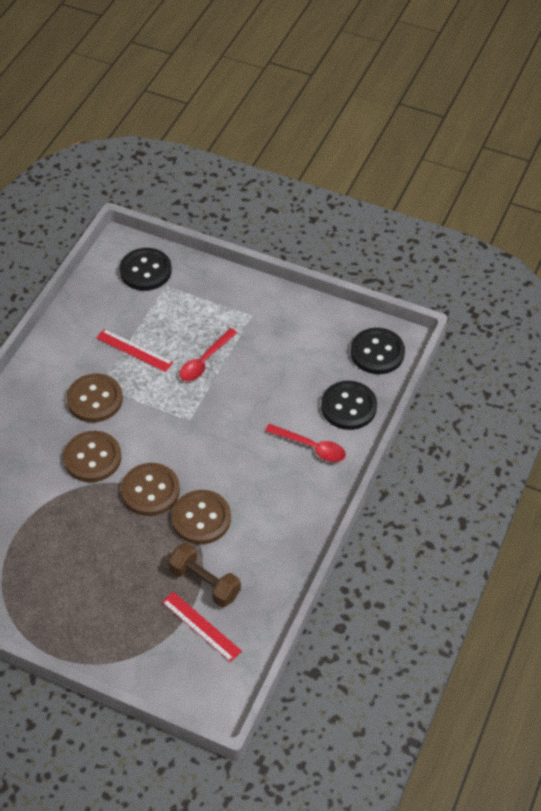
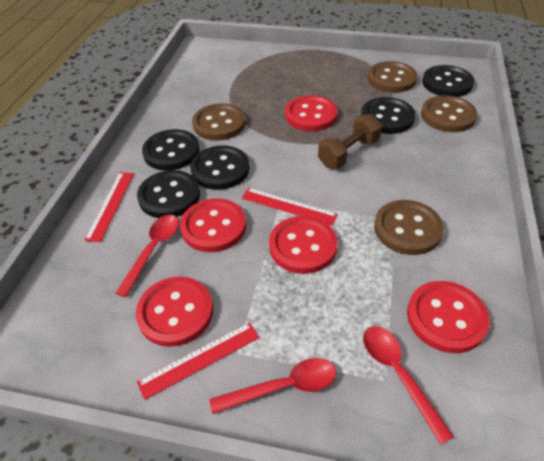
black button: 3 -> 5
red button: 0 -> 5
red ruler: 2 -> 3
red spoon: 2 -> 3

